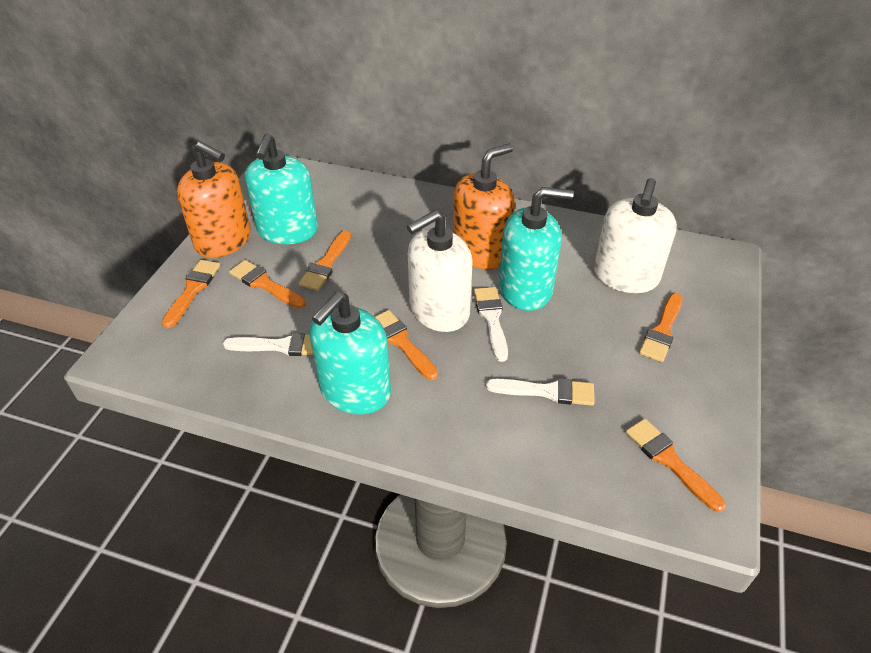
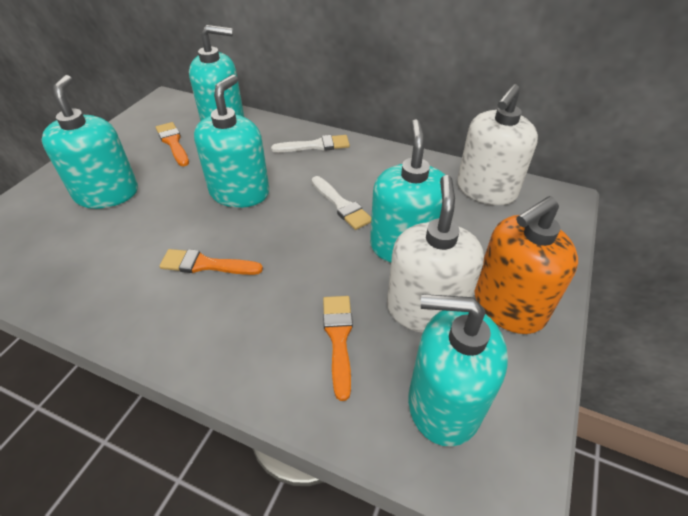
orange brush: 6 -> 3
orange soap dispenser: 2 -> 1
turquoise soap dispenser: 3 -> 5
white brush: 3 -> 2

